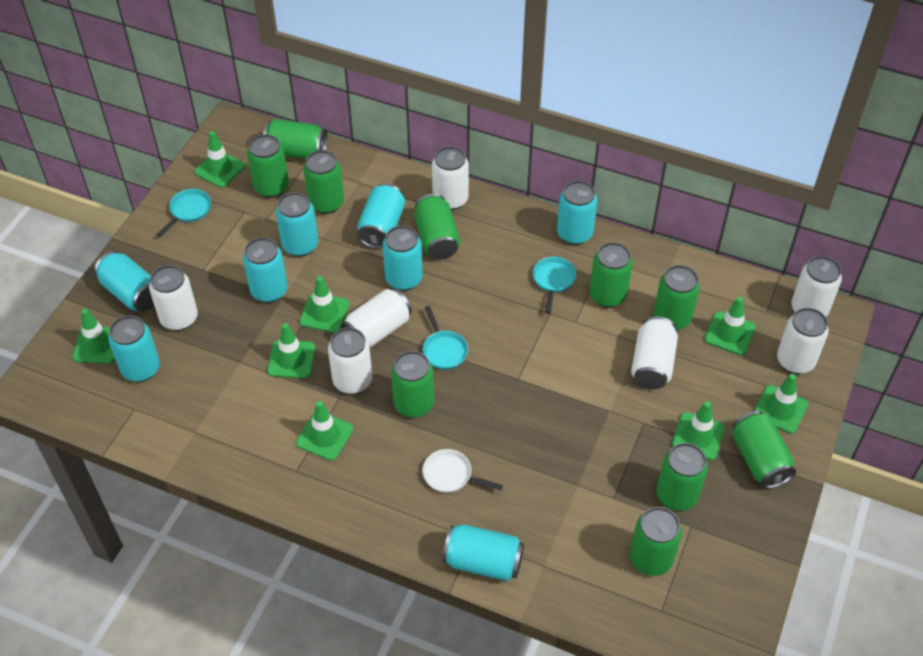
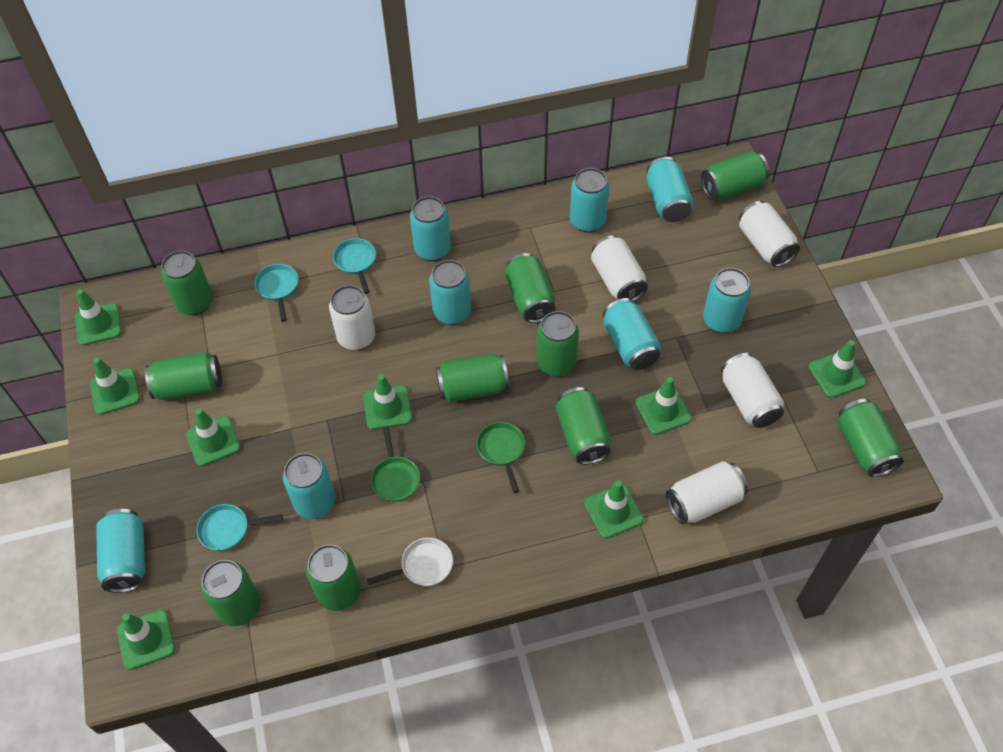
green pan: 0 -> 2
white can: 7 -> 5

